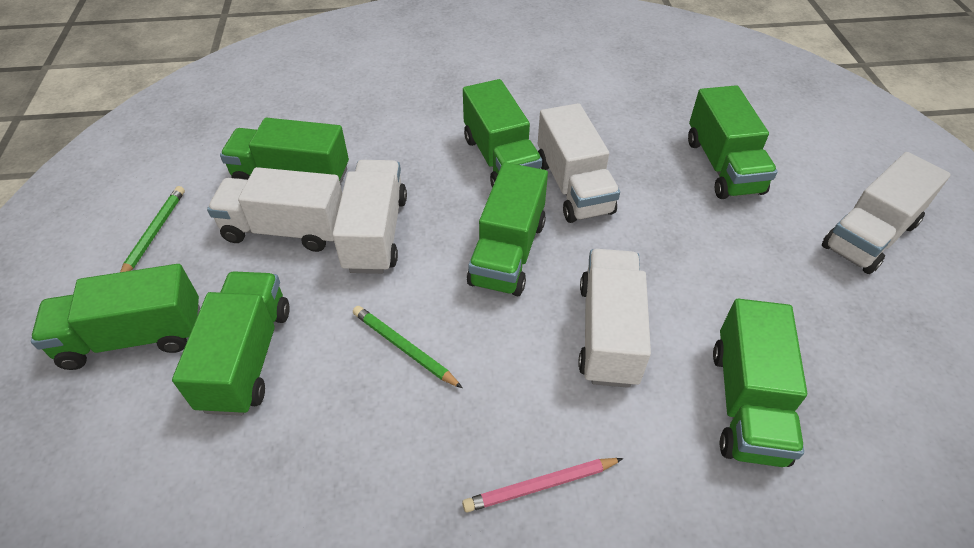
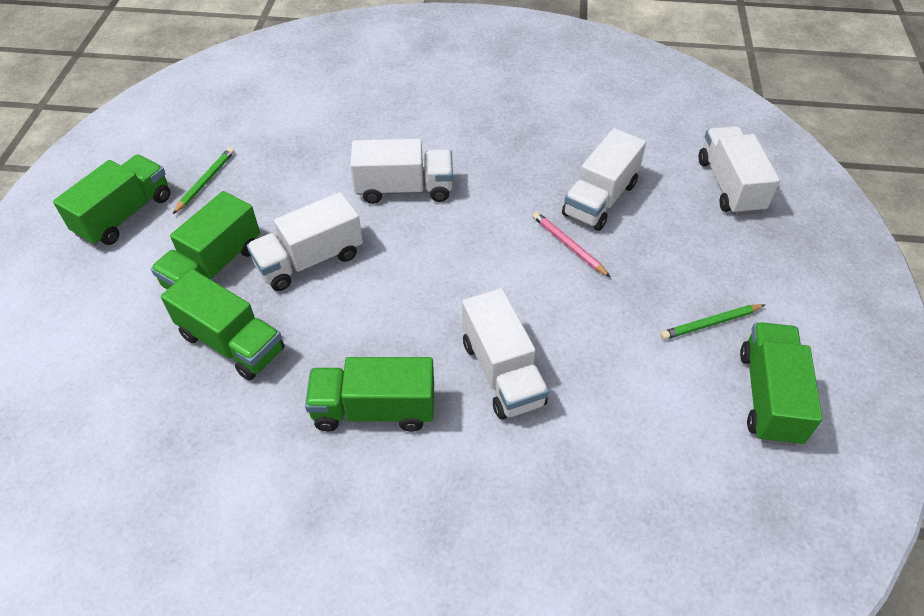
green truck: 7 -> 5

